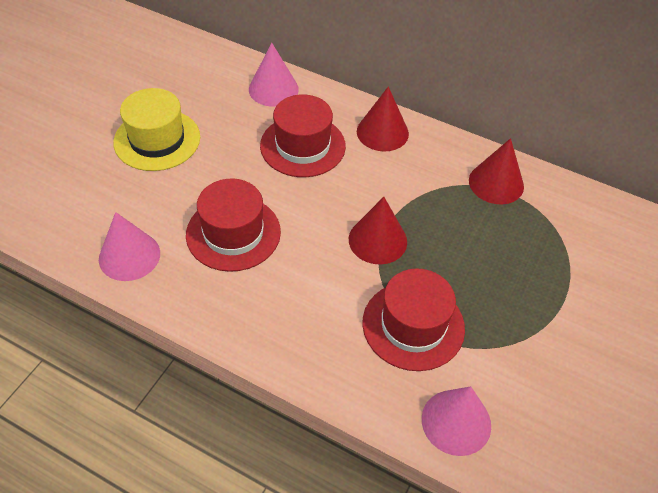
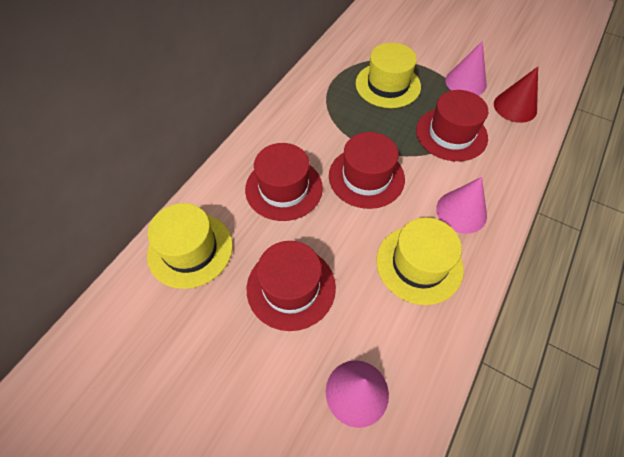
red cone: 3 -> 1
red hat: 3 -> 4
yellow hat: 1 -> 3

